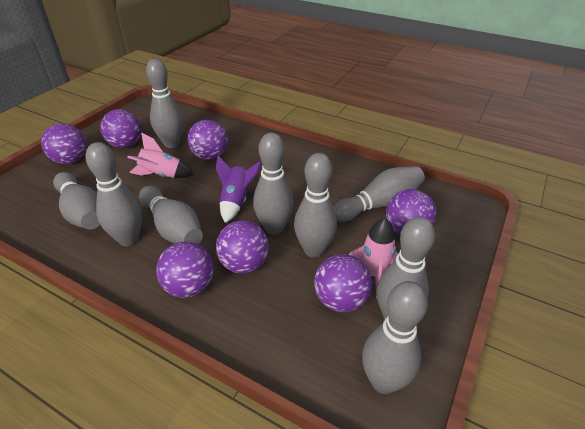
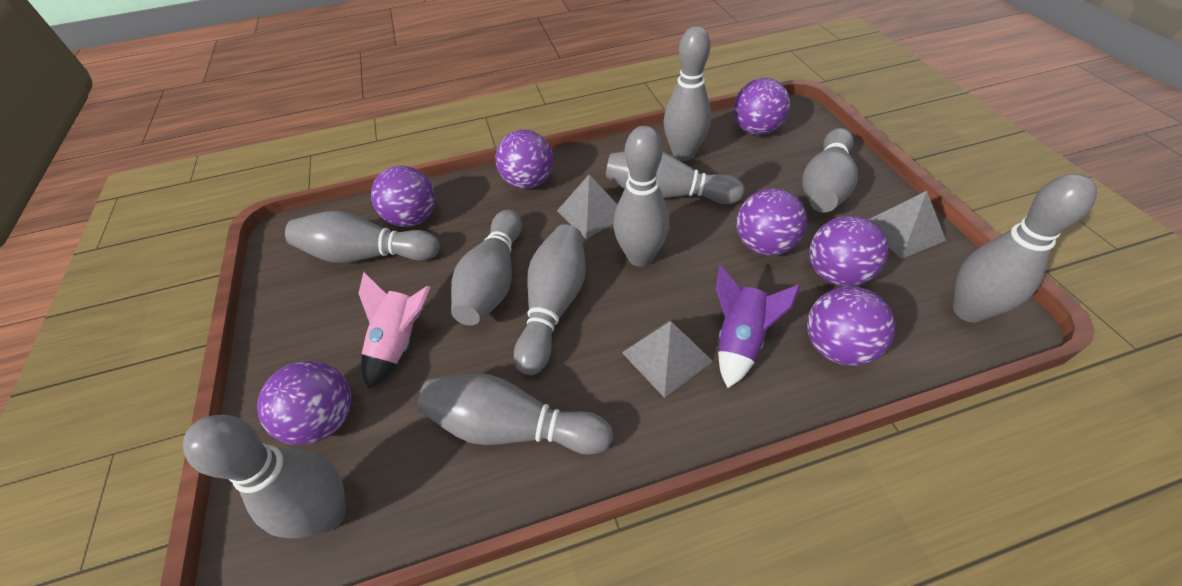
grey bowling pin: 9 -> 10
grey pyramid: 0 -> 3
pink rocket: 2 -> 1

